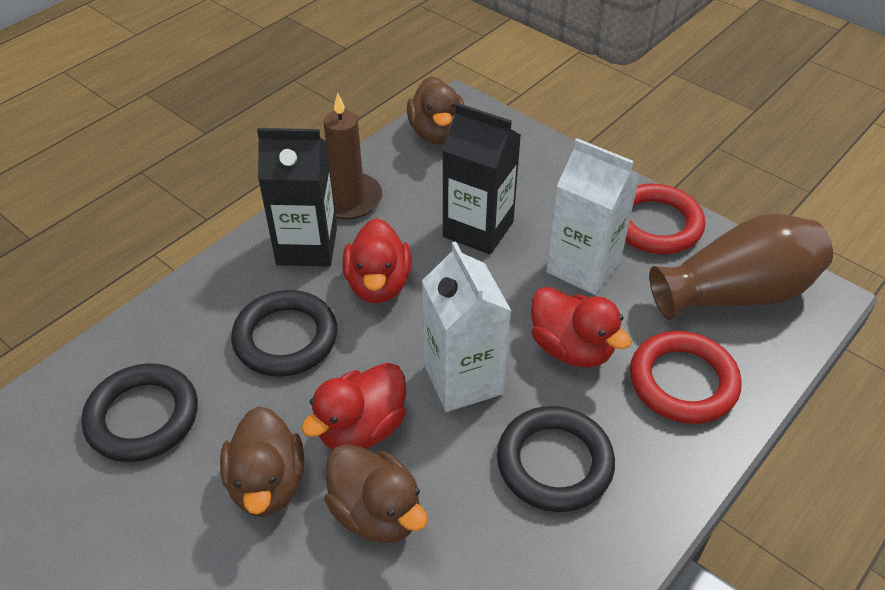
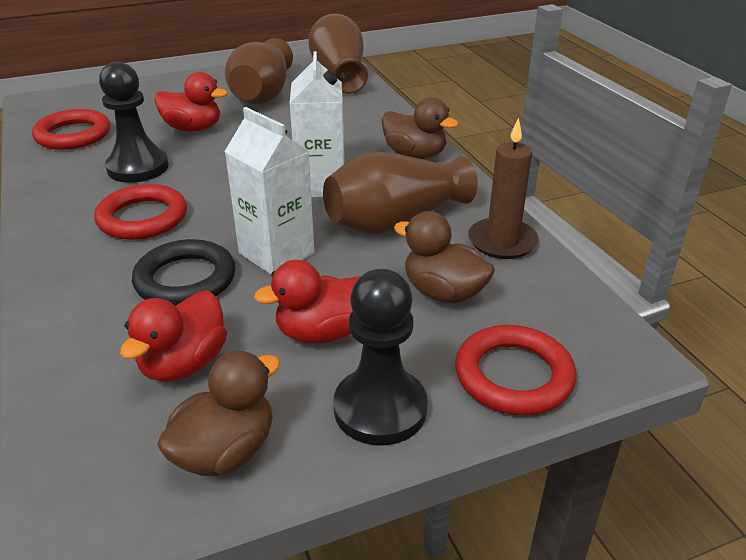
black carton: 2 -> 0
black pawn: 0 -> 2
black ring: 3 -> 1
brown vase: 1 -> 3
red ring: 2 -> 3

